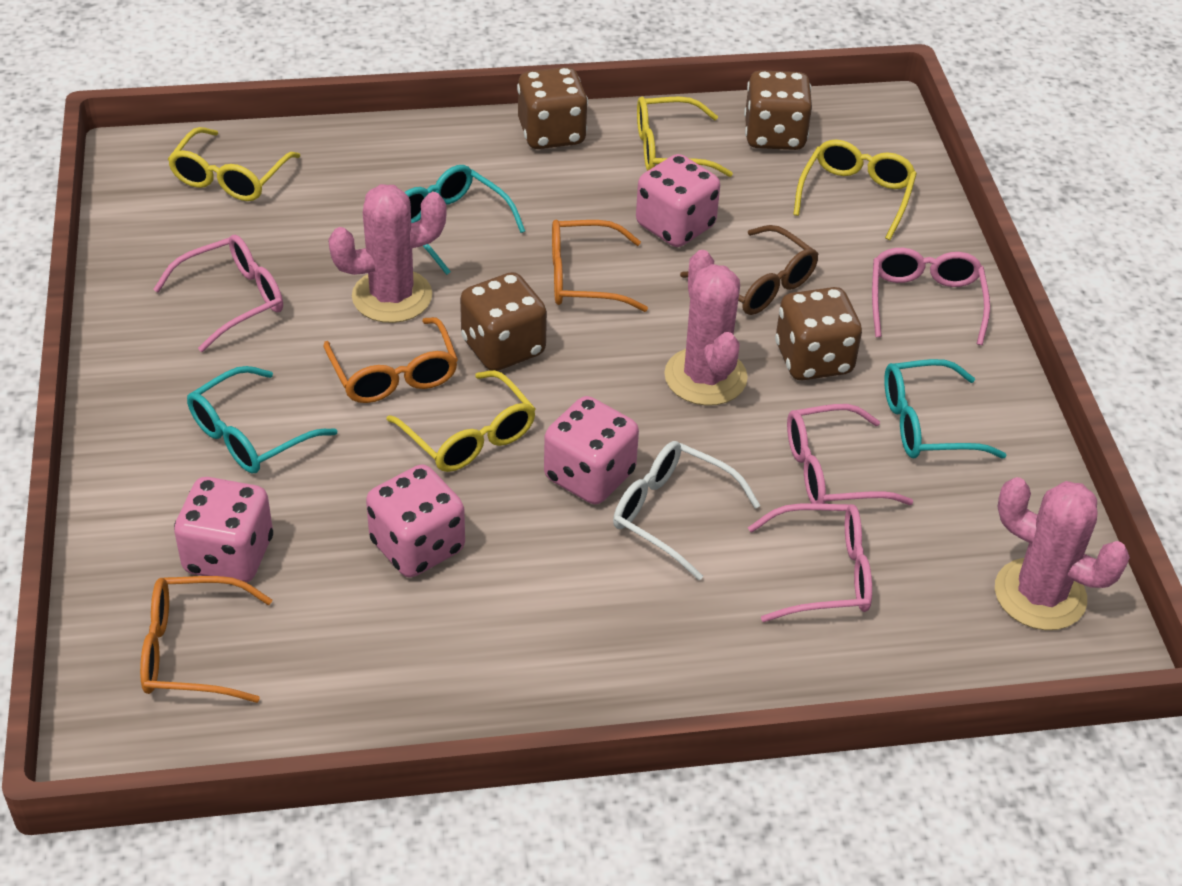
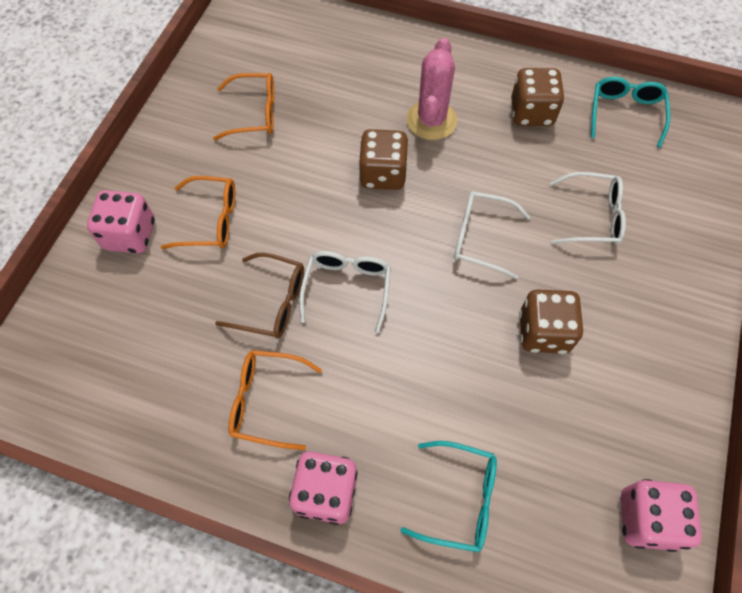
brown dice: 4 -> 3
pink cactus: 3 -> 1
pink dice: 4 -> 3
pink glasses: 4 -> 0
turquoise glasses: 3 -> 2
white glasses: 1 -> 3
yellow glasses: 4 -> 0

